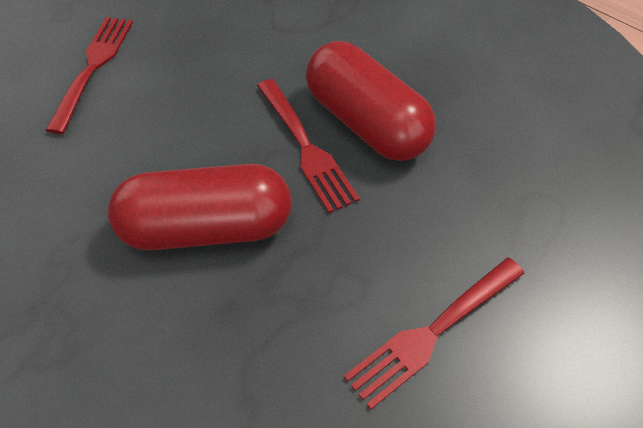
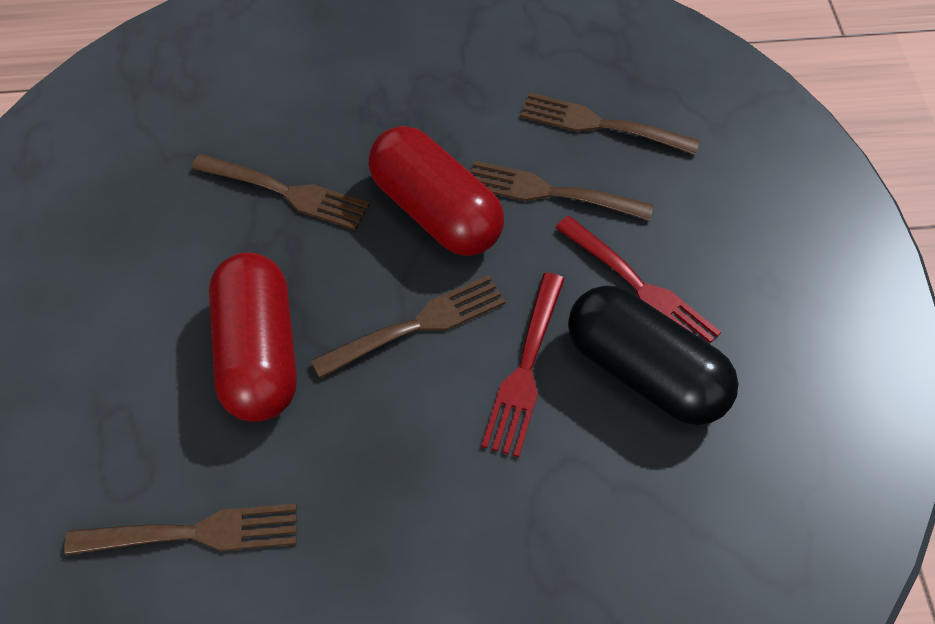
black capsule: 0 -> 1
brown fork: 0 -> 5
red fork: 3 -> 2

